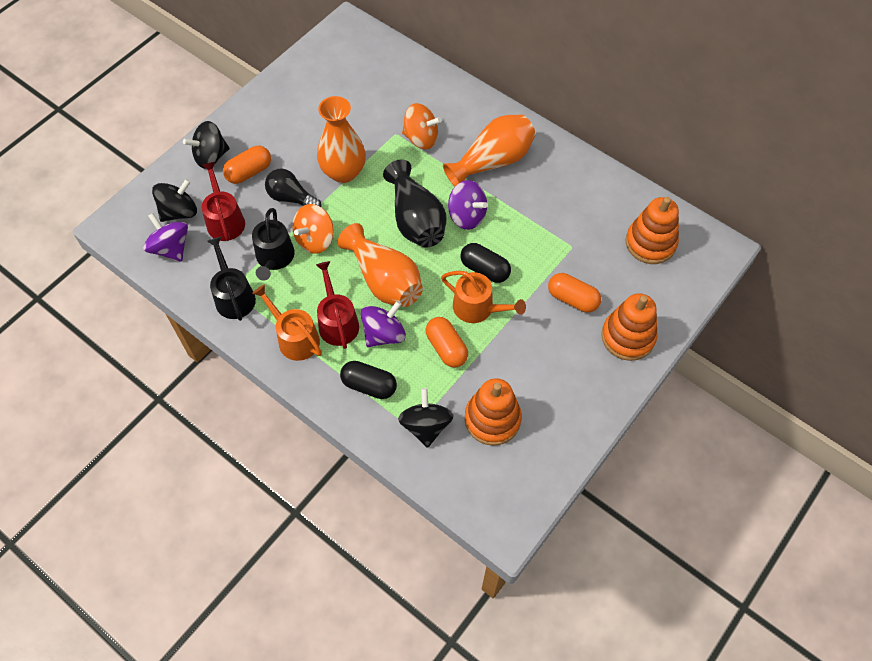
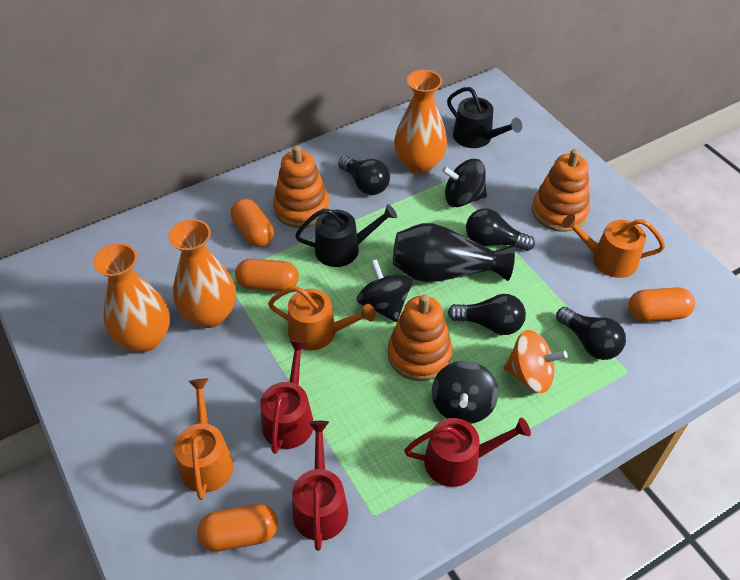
black capsule: 2 -> 0
black light bulb: 1 -> 4
orange capsule: 3 -> 4
orange spinning top: 2 -> 1
orange watering can: 2 -> 3
purple spinning top: 3 -> 0
red watering can: 2 -> 3

